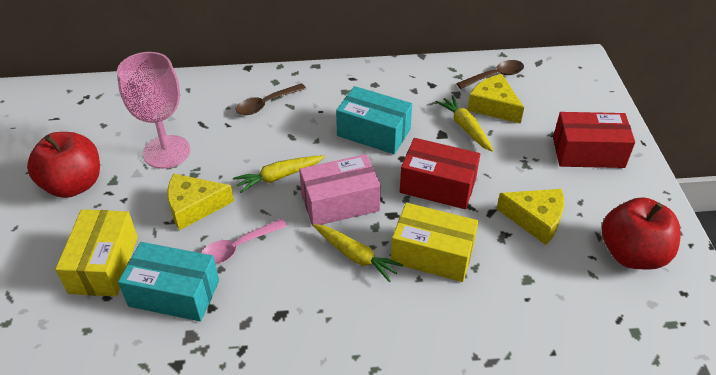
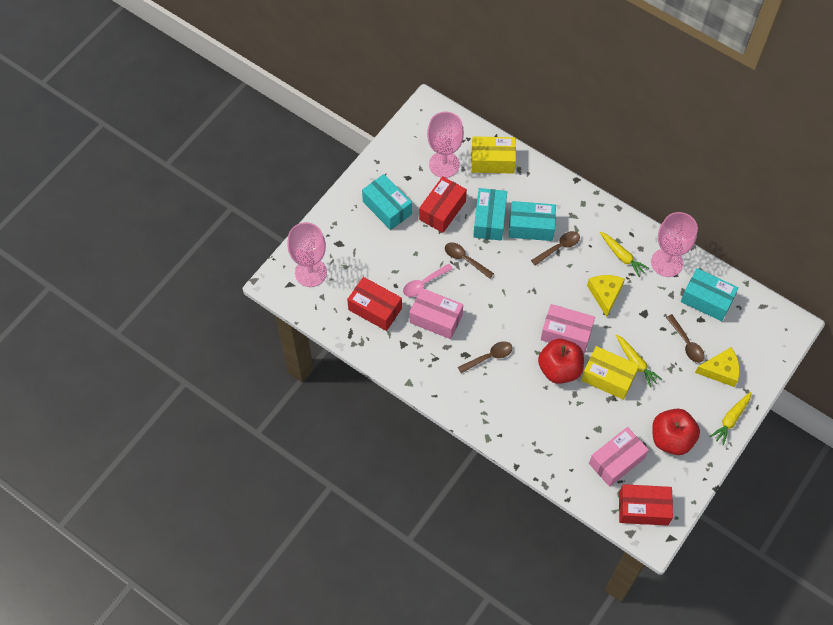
brown spoon: 2 -> 4
pink box: 1 -> 3
pink goblet: 1 -> 3
red box: 2 -> 3
turquoise box: 2 -> 4
yellow cheese: 3 -> 2

